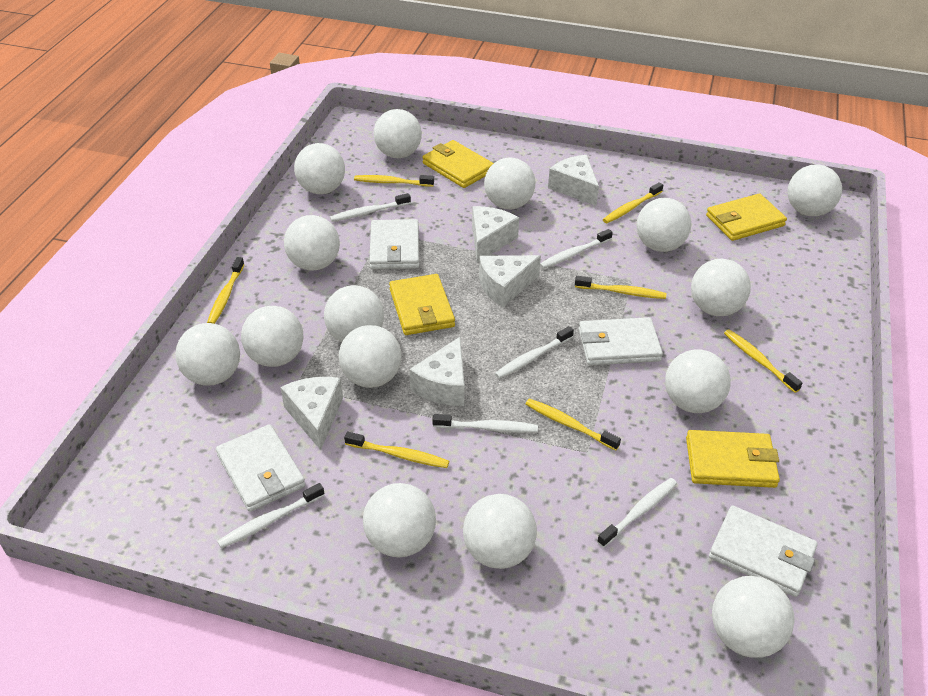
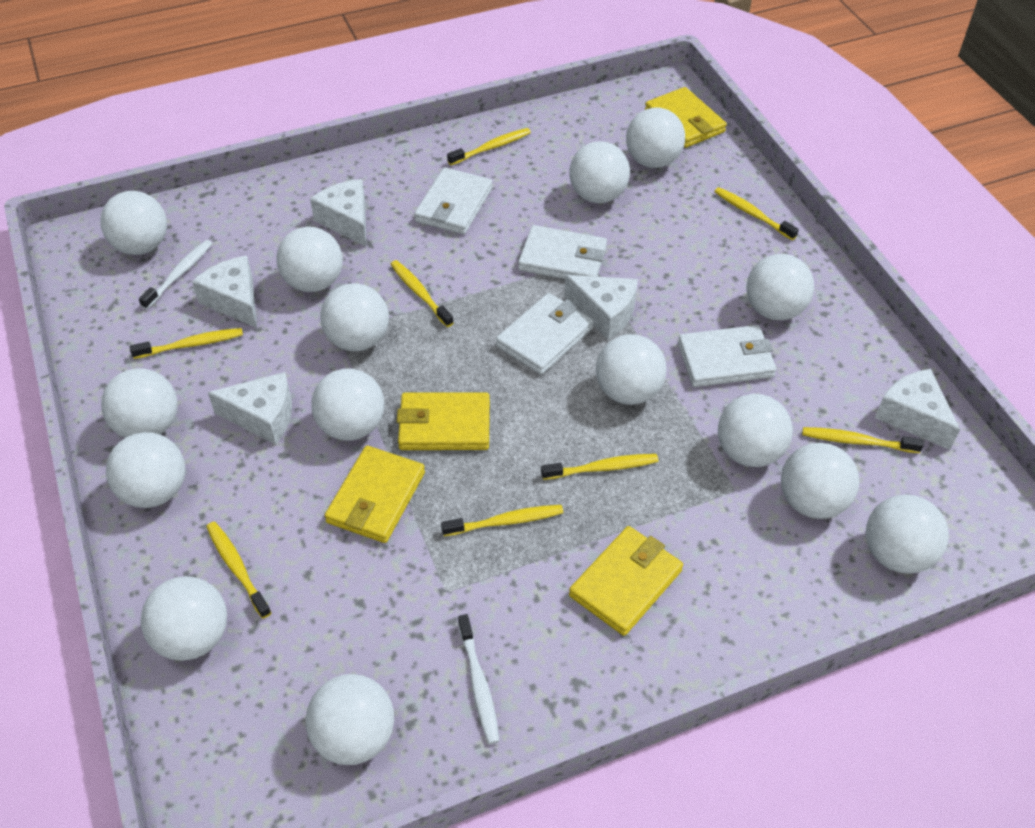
white toothbrush: 6 -> 2
yellow toothbrush: 7 -> 8

